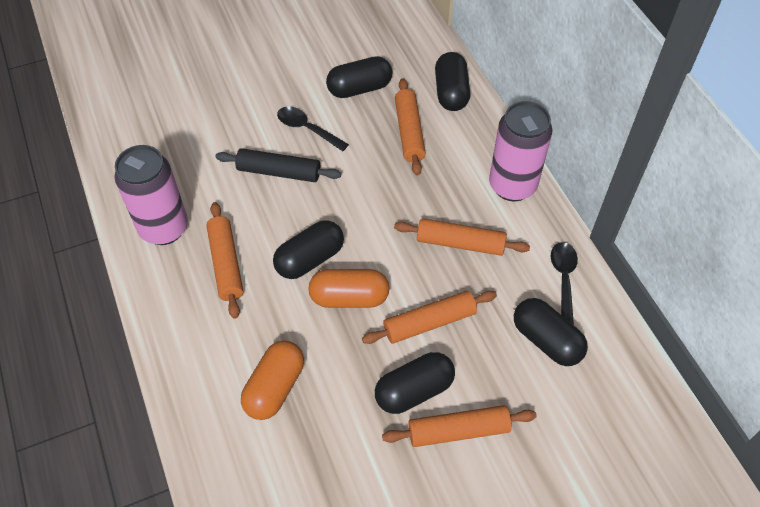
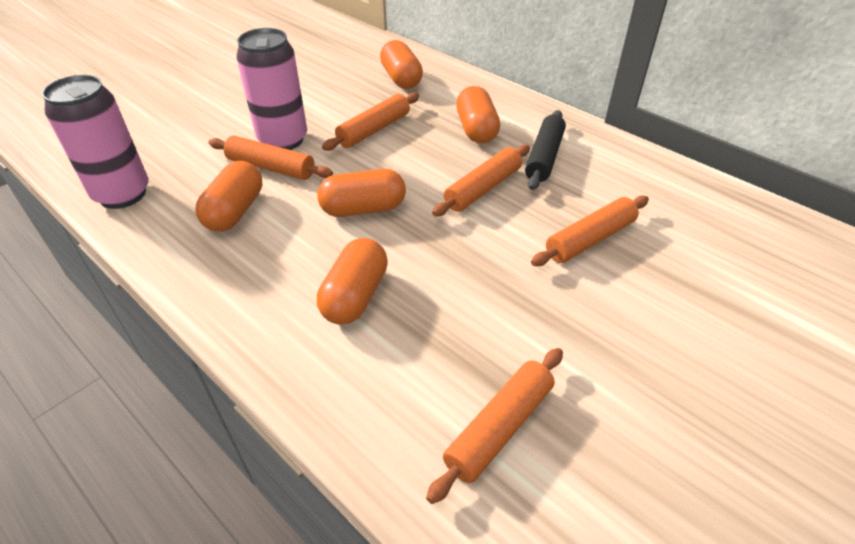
black capsule: 5 -> 0
black spoon: 2 -> 0
orange capsule: 2 -> 5

